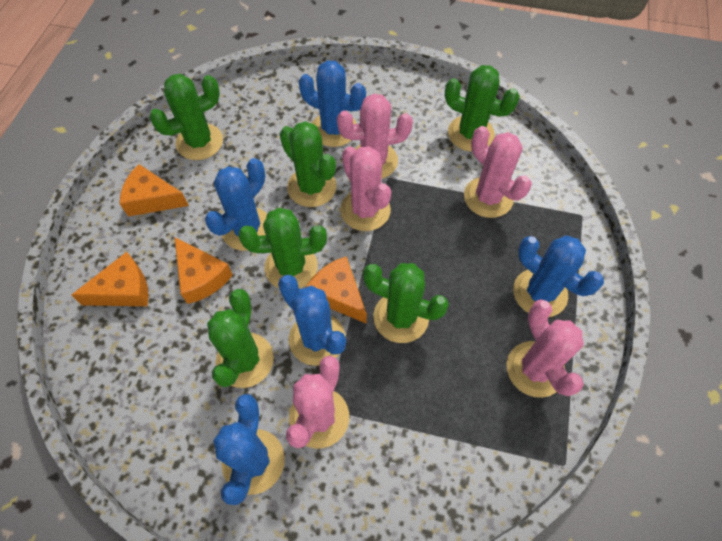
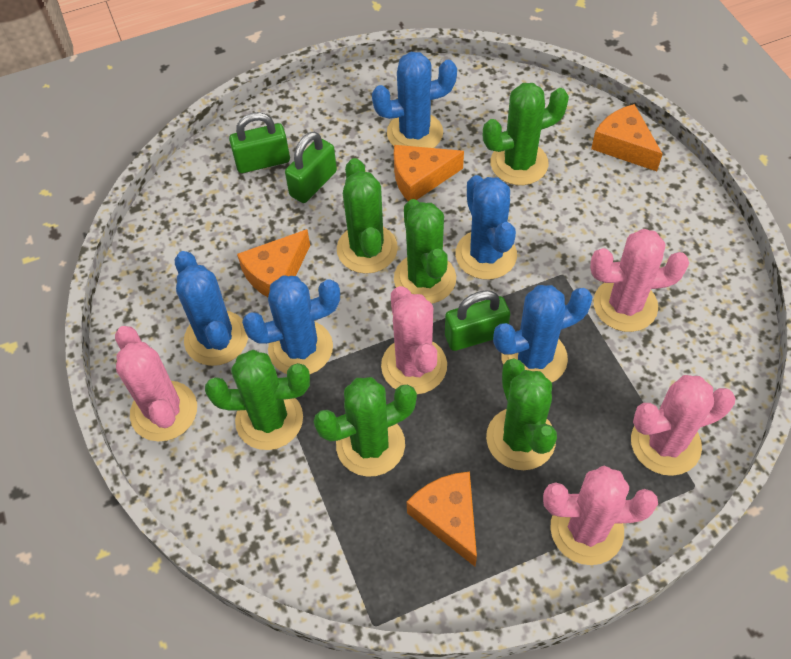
green padlock: 0 -> 3

